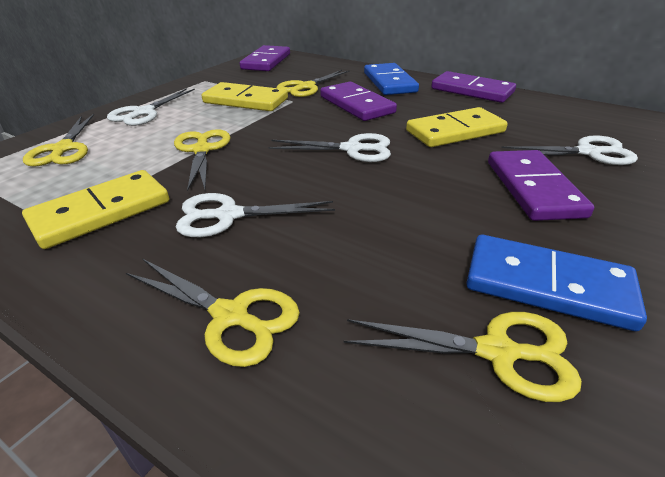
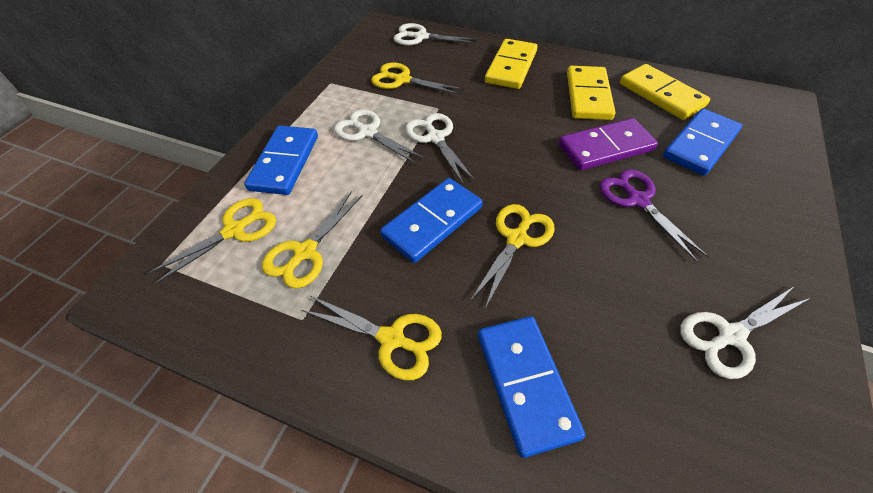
blue domino: 2 -> 4
purple domino: 4 -> 1
purple scissors: 0 -> 1

